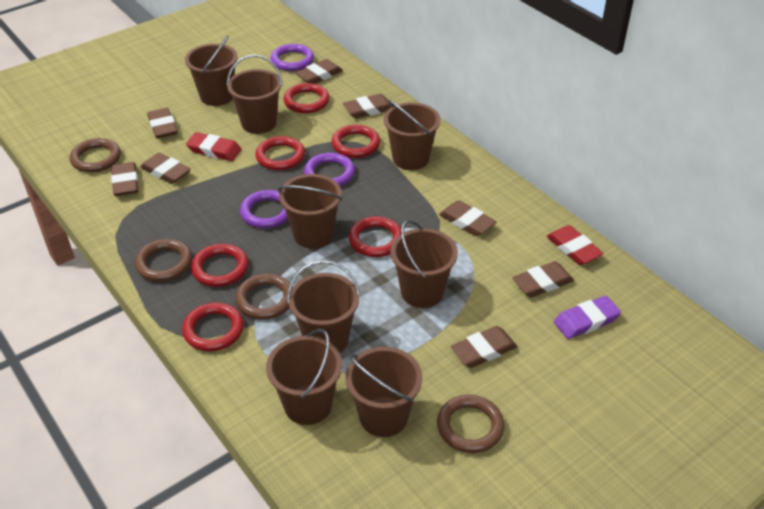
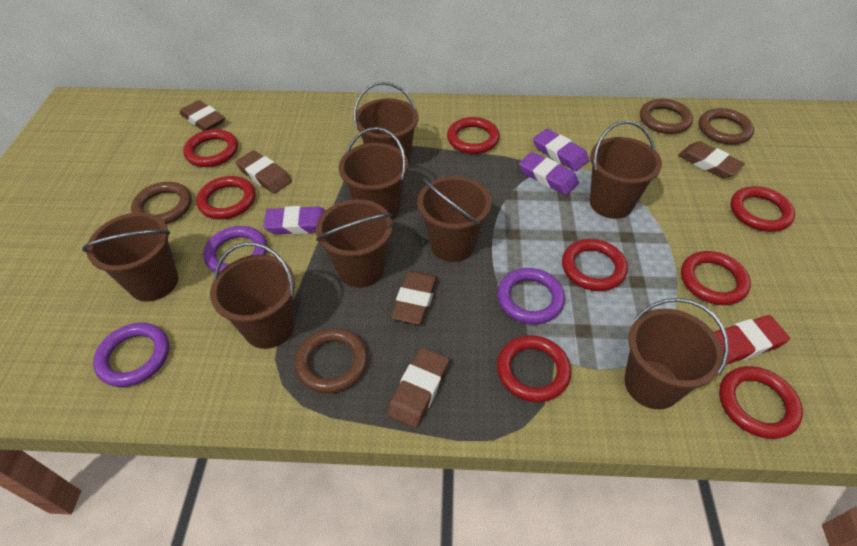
brown eraser: 8 -> 5
purple eraser: 1 -> 3
red eraser: 2 -> 1
red ring: 6 -> 8

